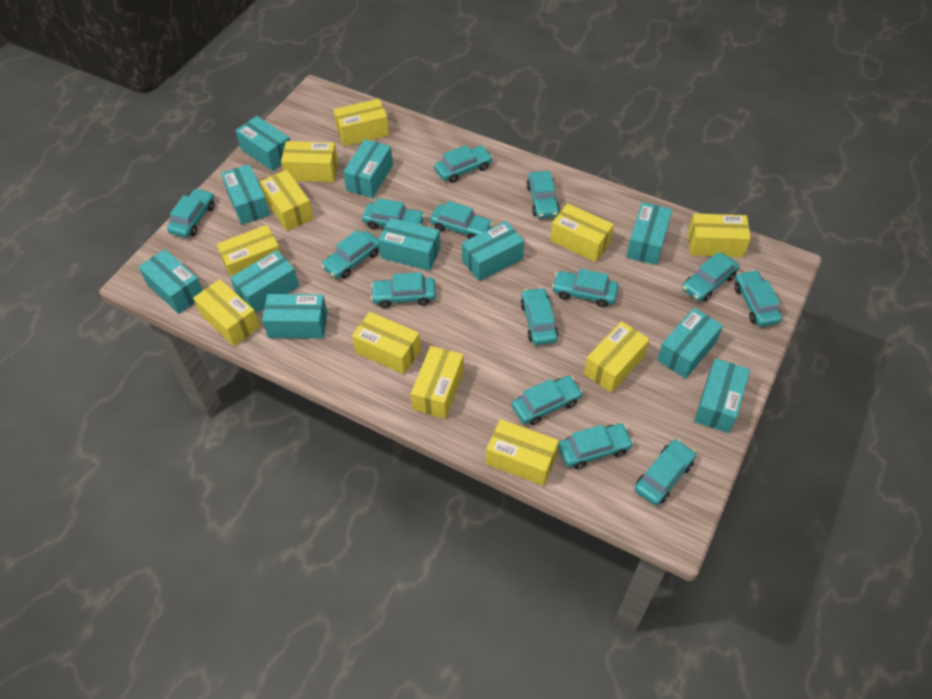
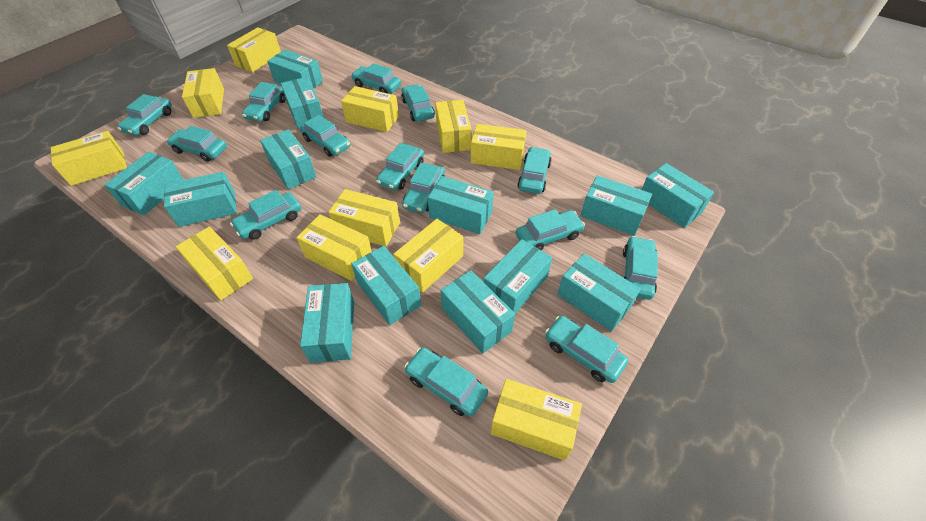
turquoise box: 11 -> 13

